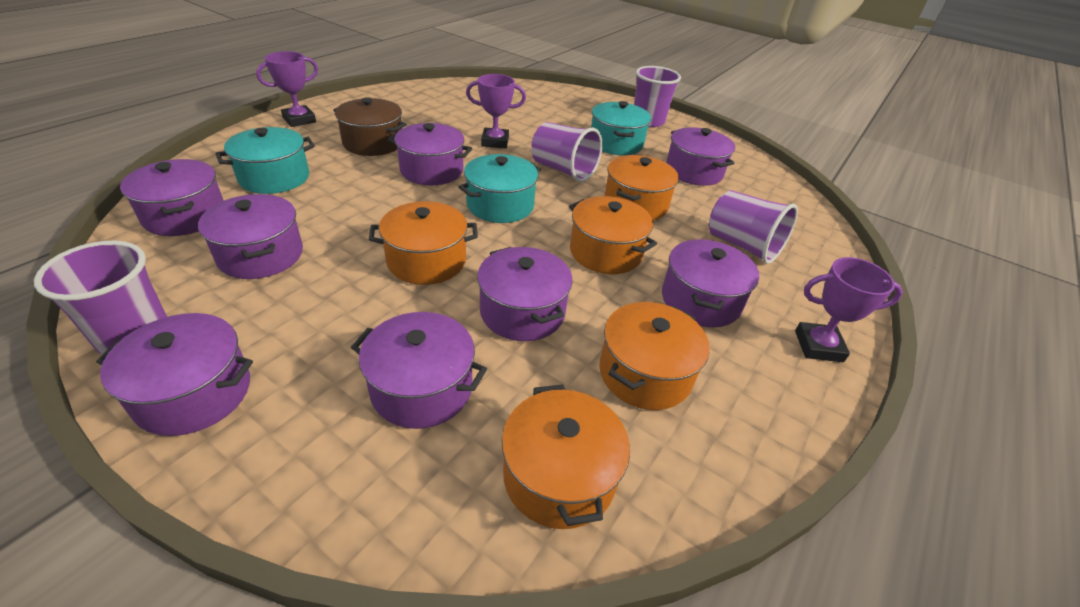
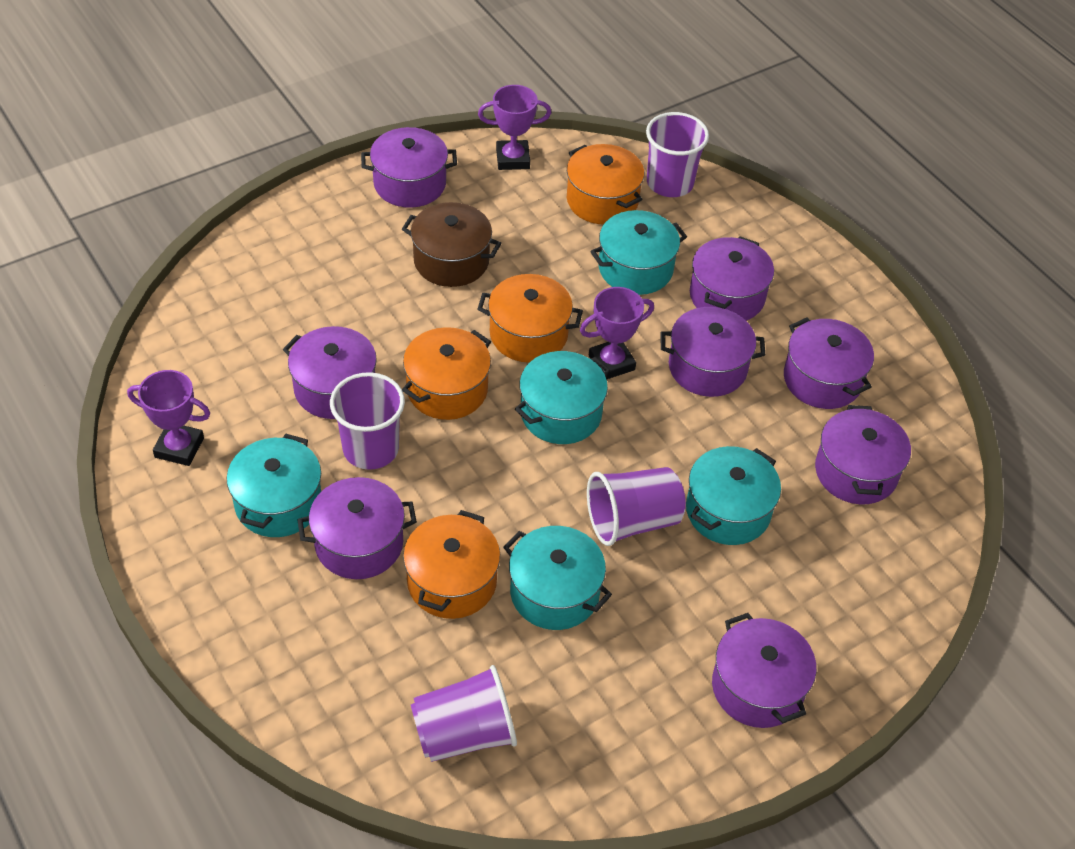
orange pot: 5 -> 4
turquoise pot: 3 -> 5

